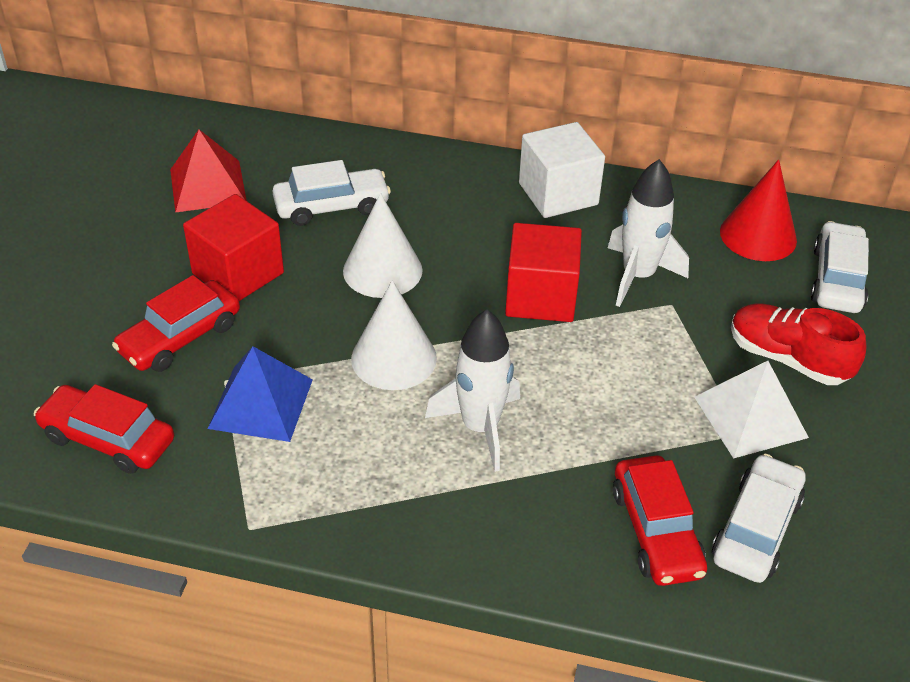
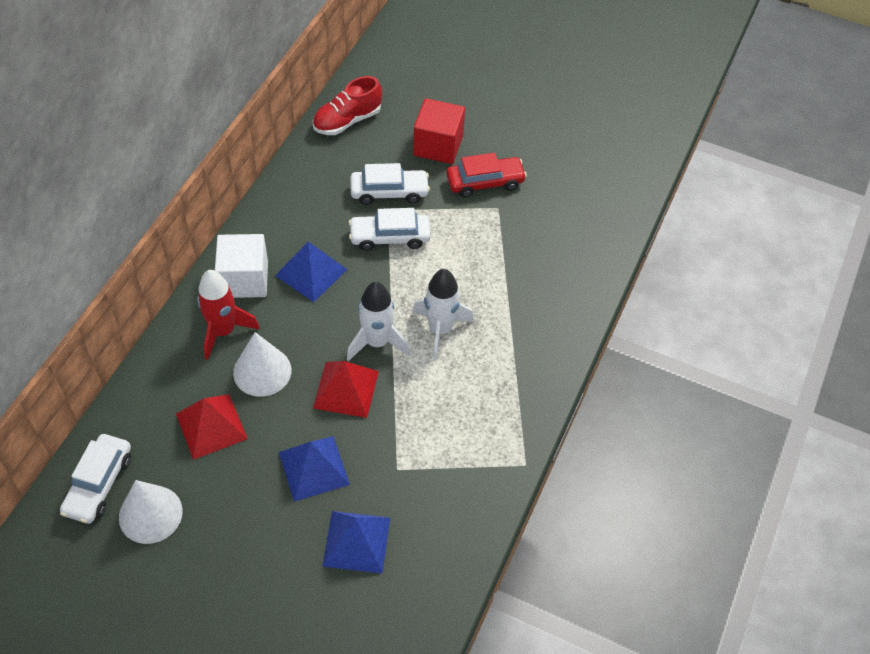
blue pyramid: 1 -> 3
red car: 3 -> 1
red cone: 1 -> 0
red cube: 2 -> 1
red pyramid: 1 -> 2
red rocket: 0 -> 1
white pyramid: 1 -> 0

